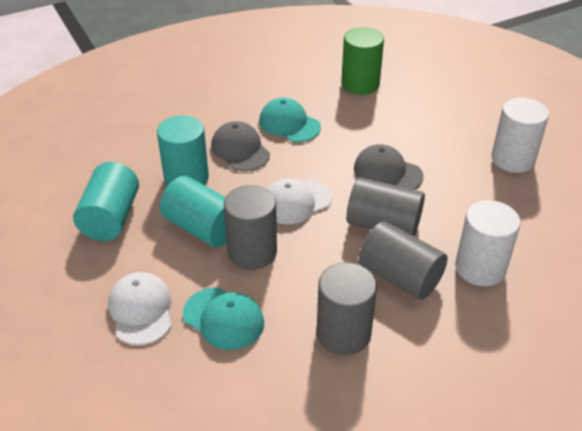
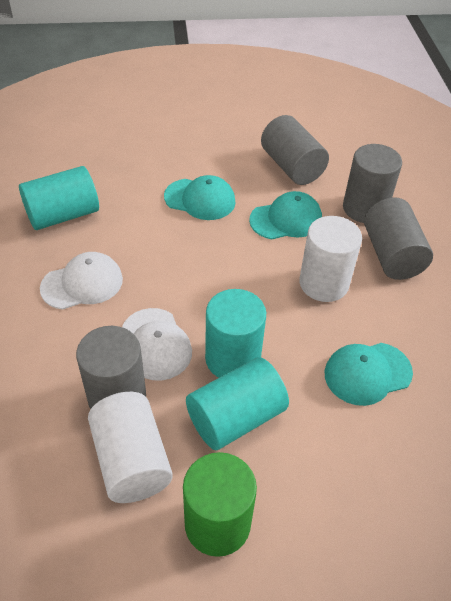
grey cap: 2 -> 0
turquoise cap: 2 -> 3

